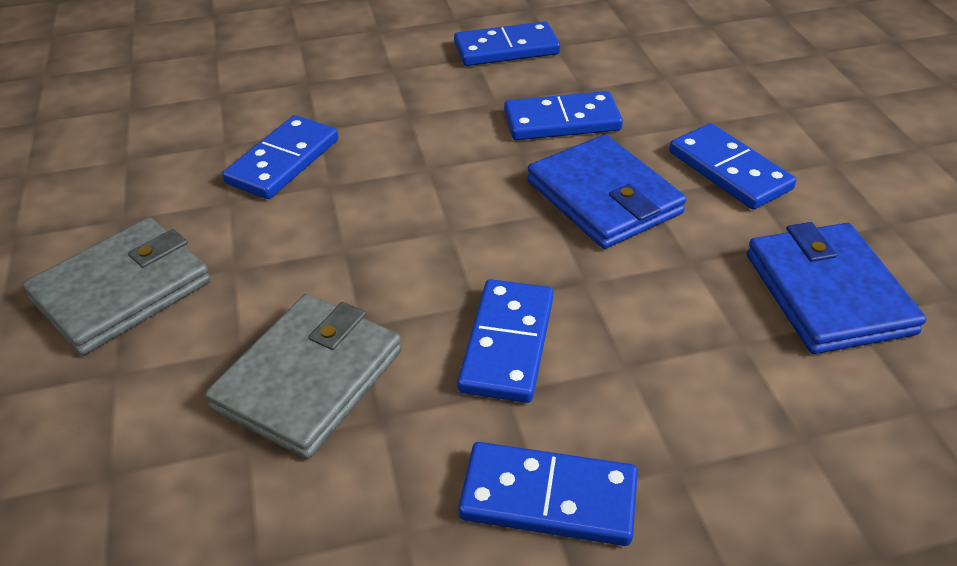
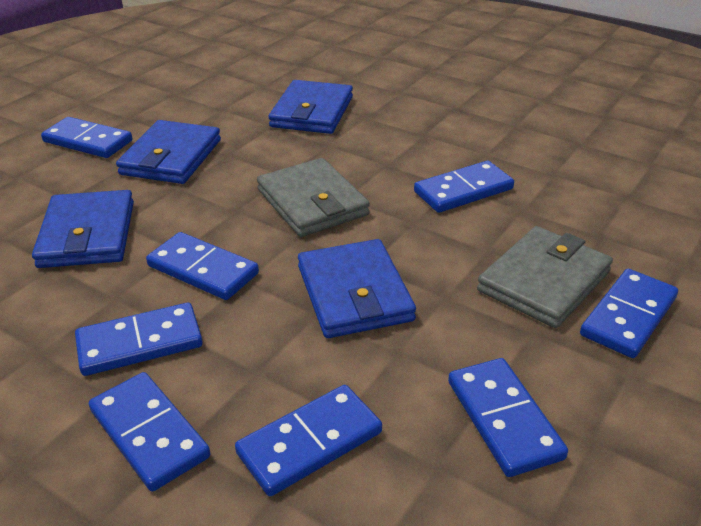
blue domino: 6 -> 8
blue wallet: 2 -> 4

